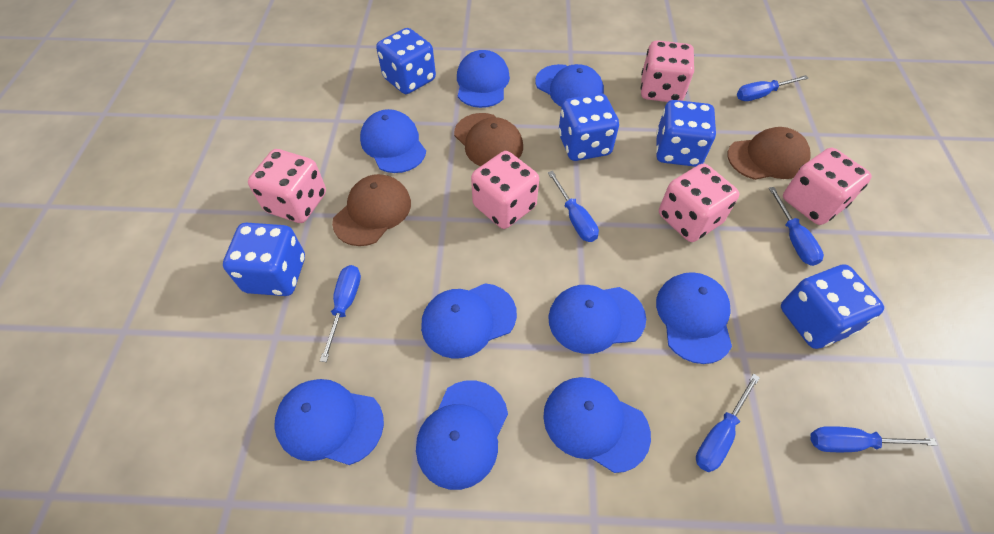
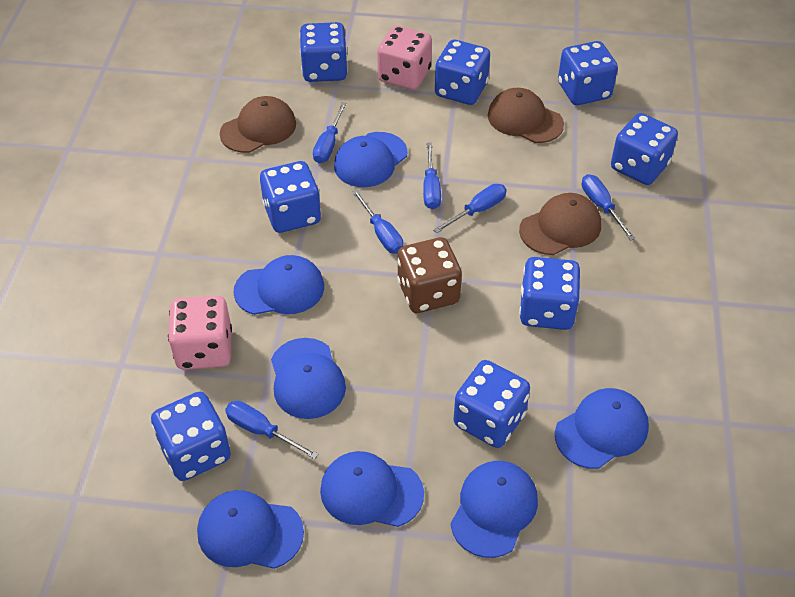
blue cap: 9 -> 7
blue dice: 5 -> 8
brown dice: 0 -> 1
pink dice: 5 -> 2

